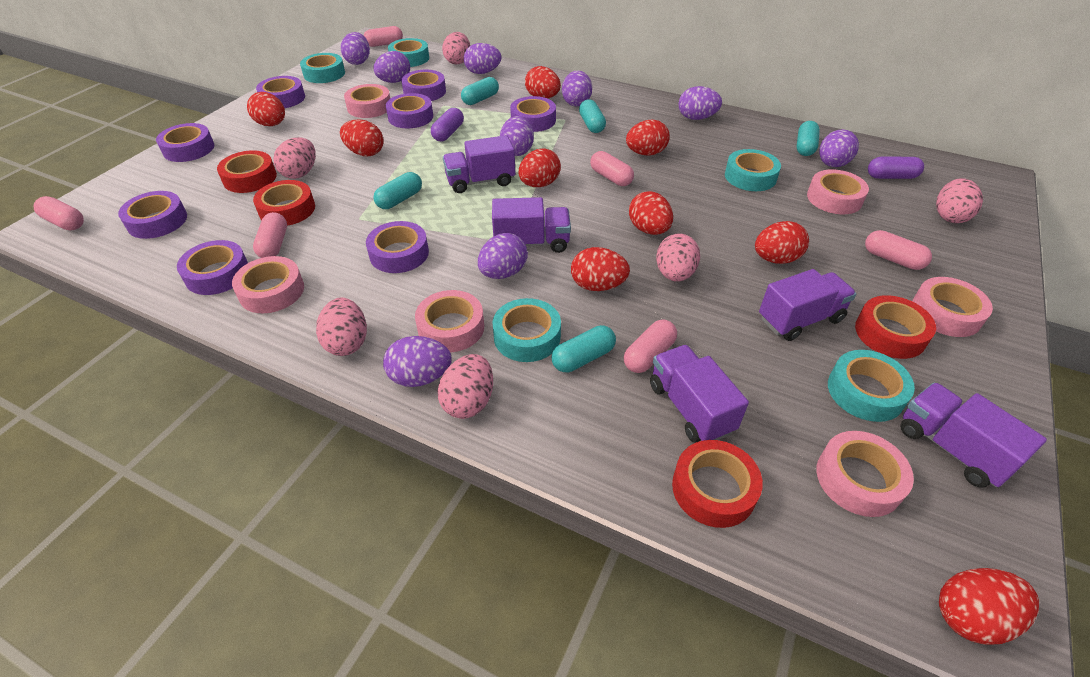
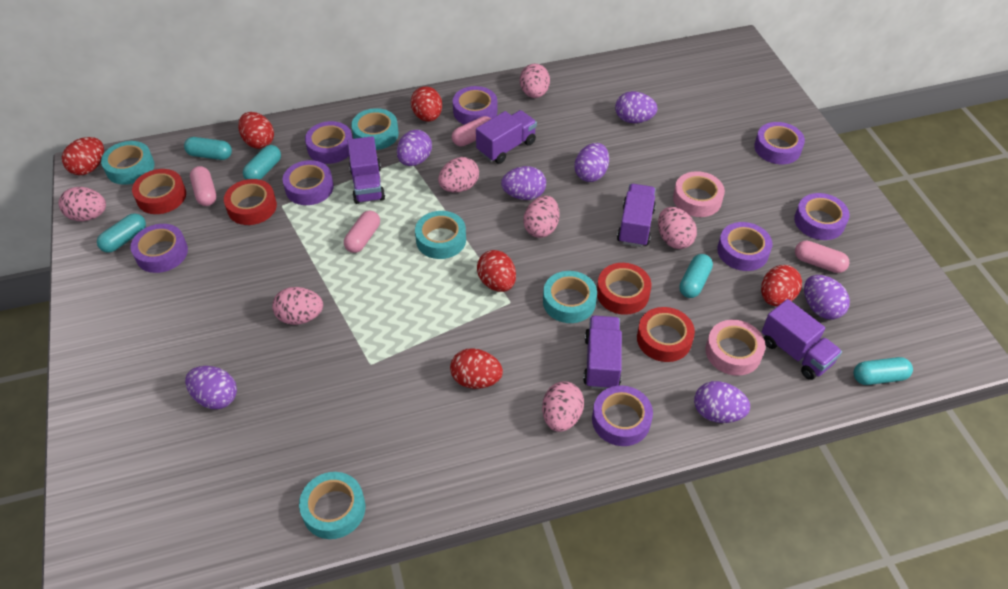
pink capsule: 6 -> 4
pink egg: 6 -> 7
pink tape: 6 -> 2
purple capsule: 2 -> 0
purple egg: 9 -> 7
red egg: 9 -> 6

